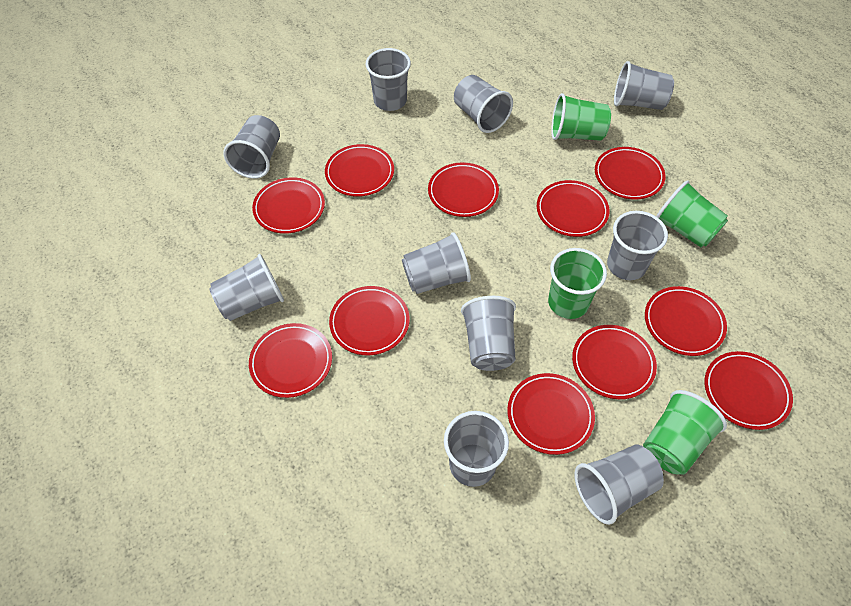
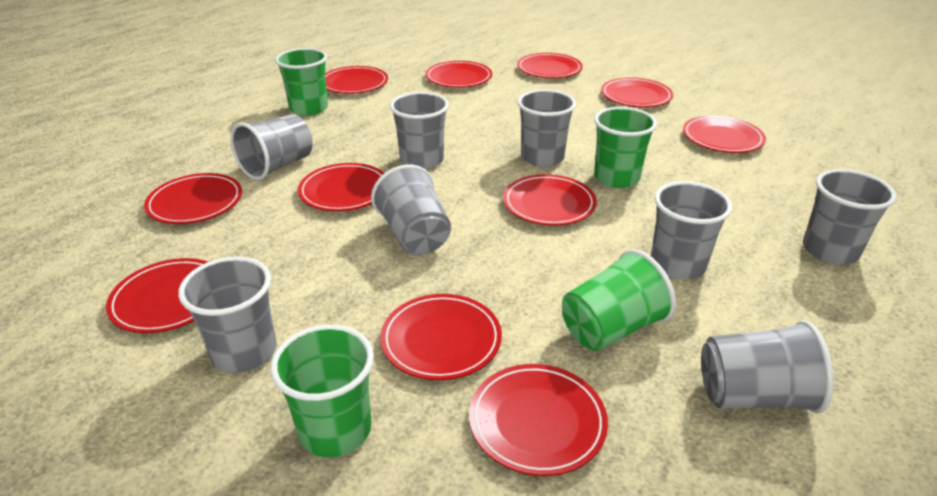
grey cup: 10 -> 8

